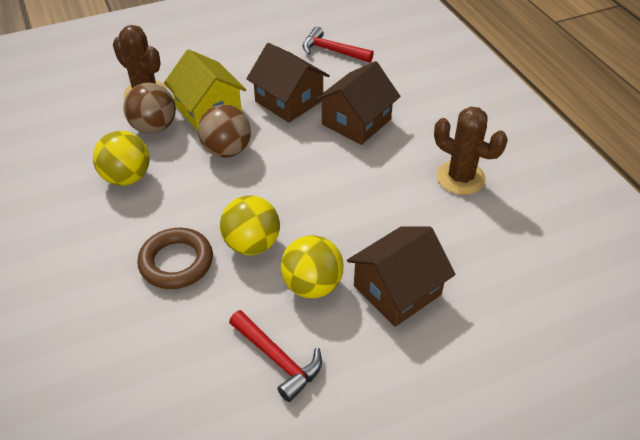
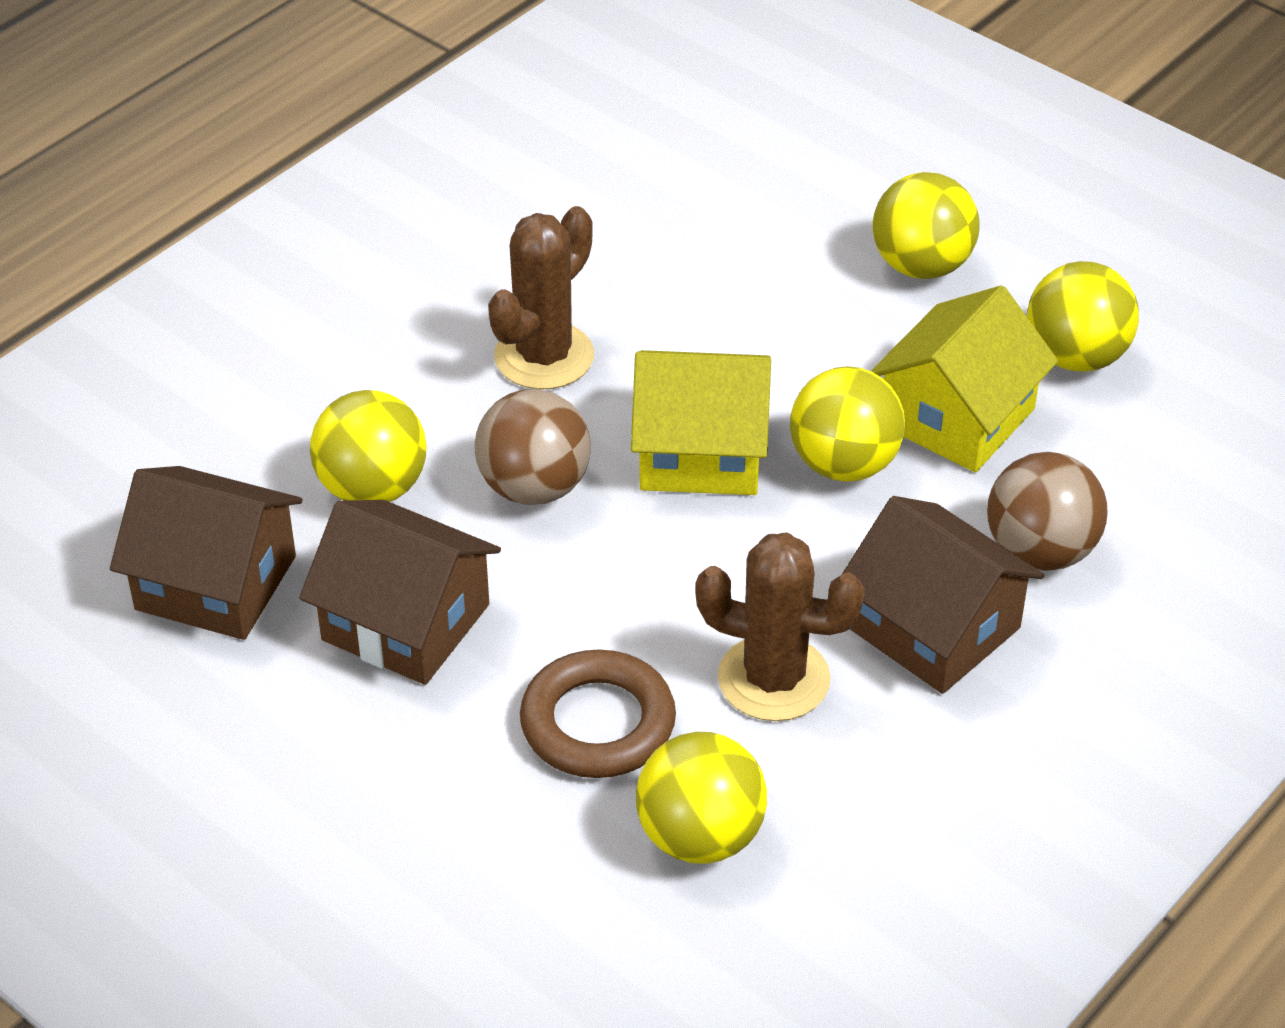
red hammer: 2 -> 0
yellow ball: 3 -> 5
yellow house: 1 -> 2

